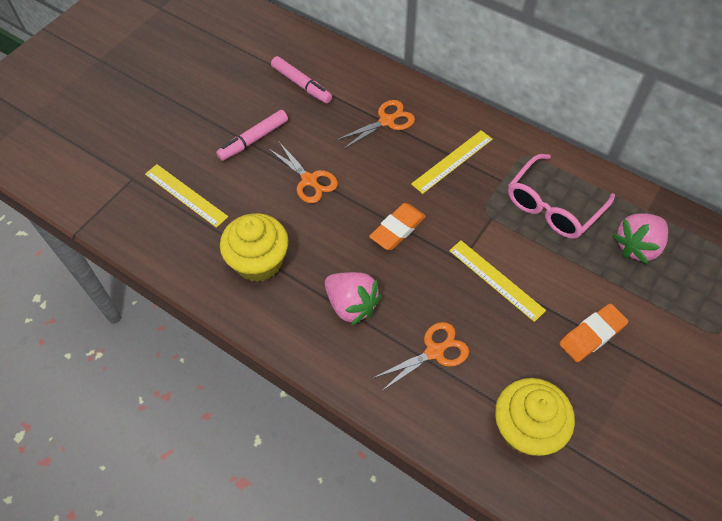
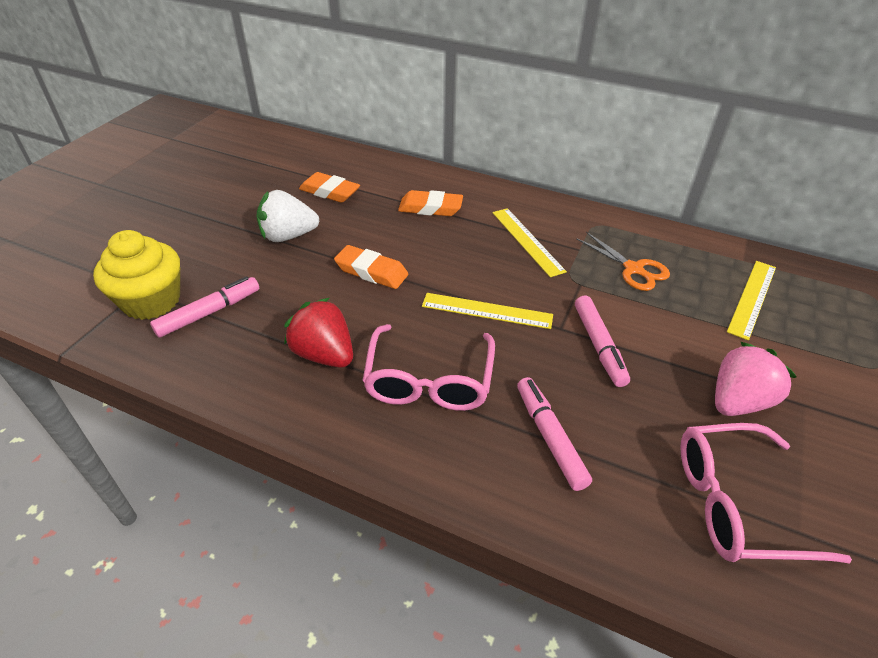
orange eraser: 2 -> 3
orange scissors: 3 -> 1
pink glasses: 1 -> 2
pink marker: 2 -> 3
pink strawberry: 2 -> 1
red strawberry: 0 -> 1
white strawberry: 0 -> 1
yellow cupcake: 2 -> 1

